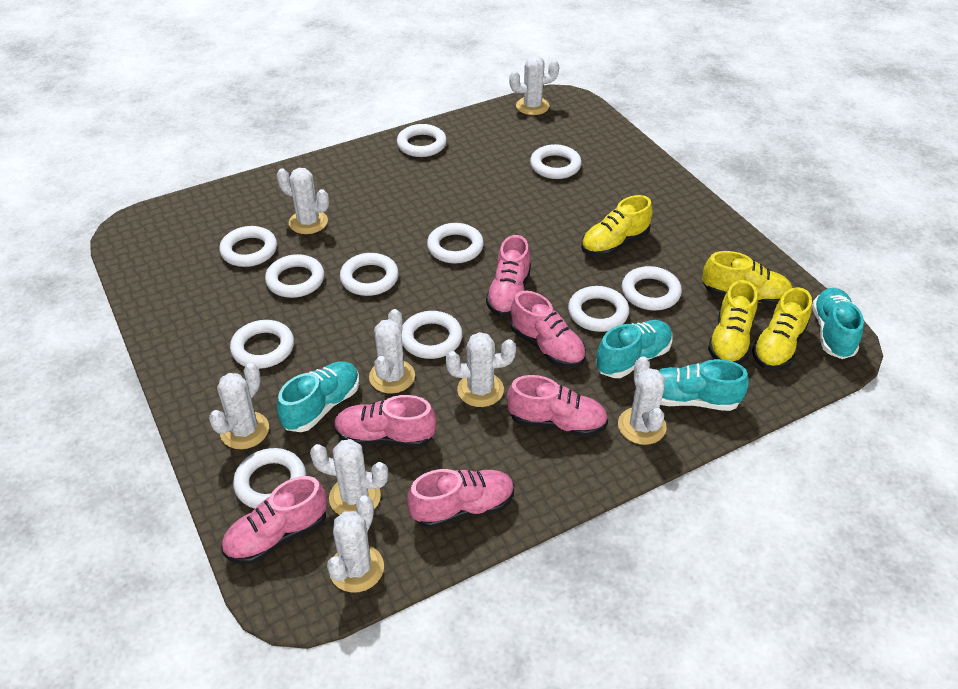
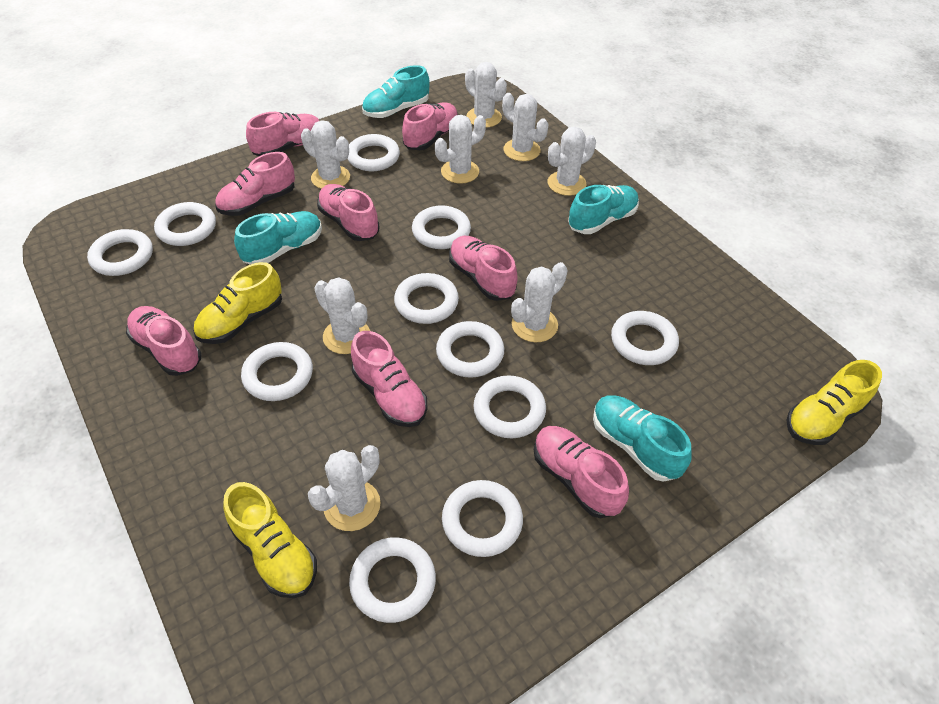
pink shoe: 6 -> 8
yellow shoe: 4 -> 3

